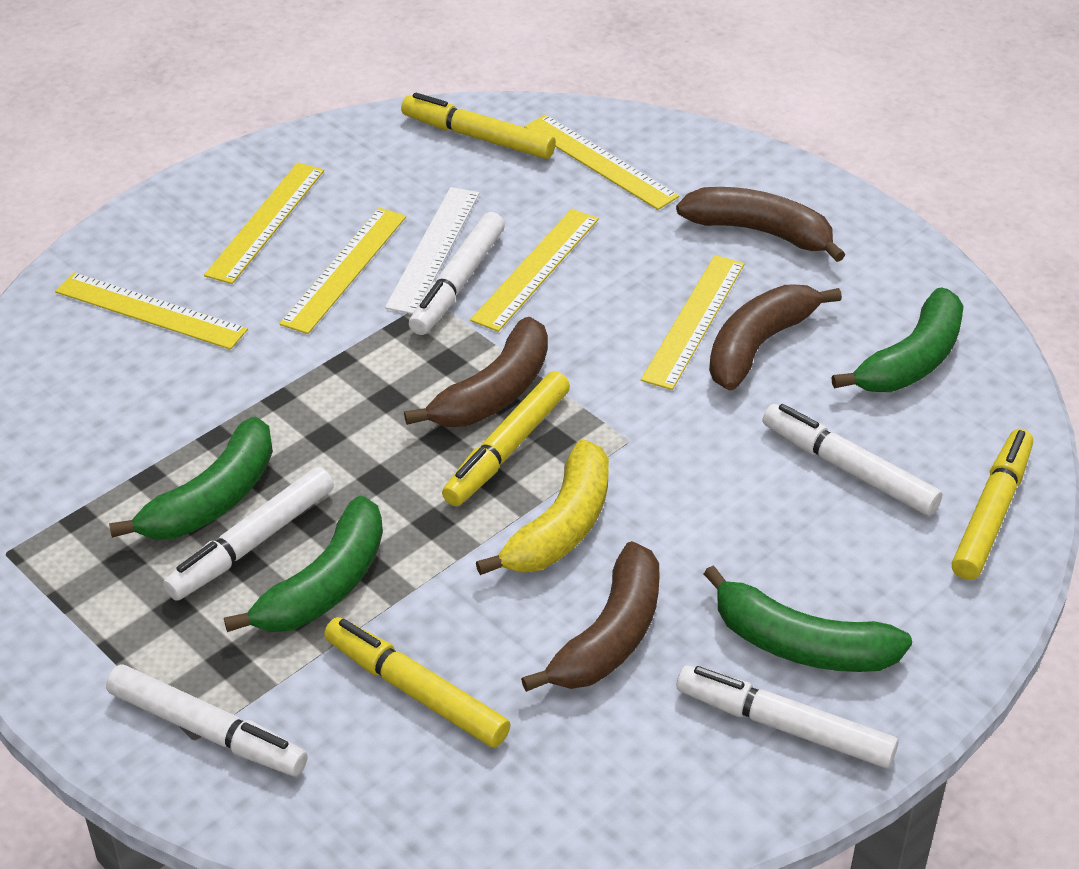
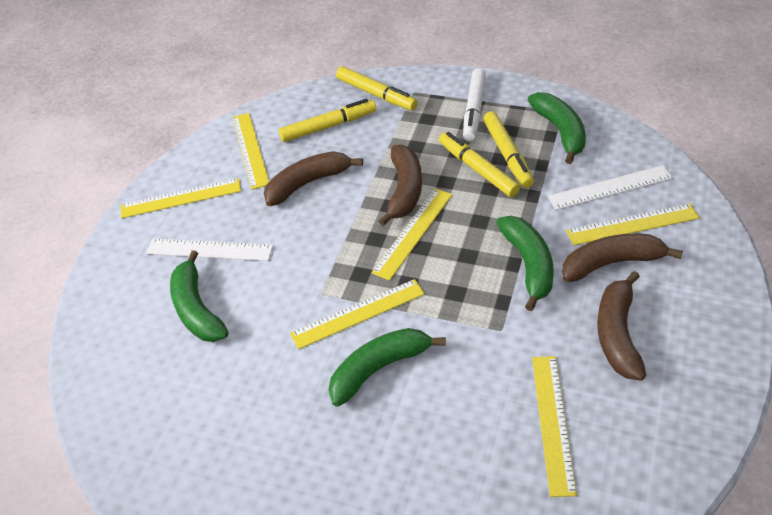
white marker: 5 -> 1
white ruler: 1 -> 2
yellow banana: 1 -> 0

